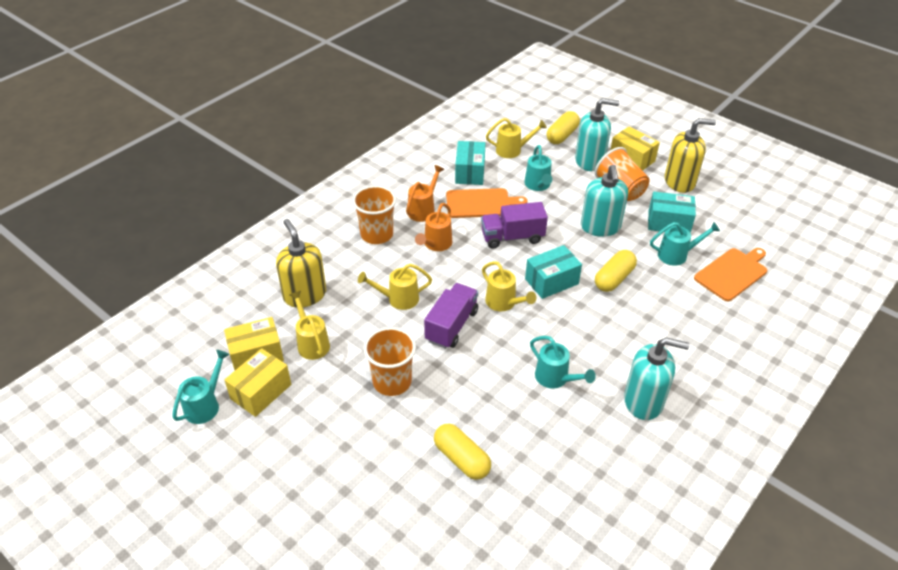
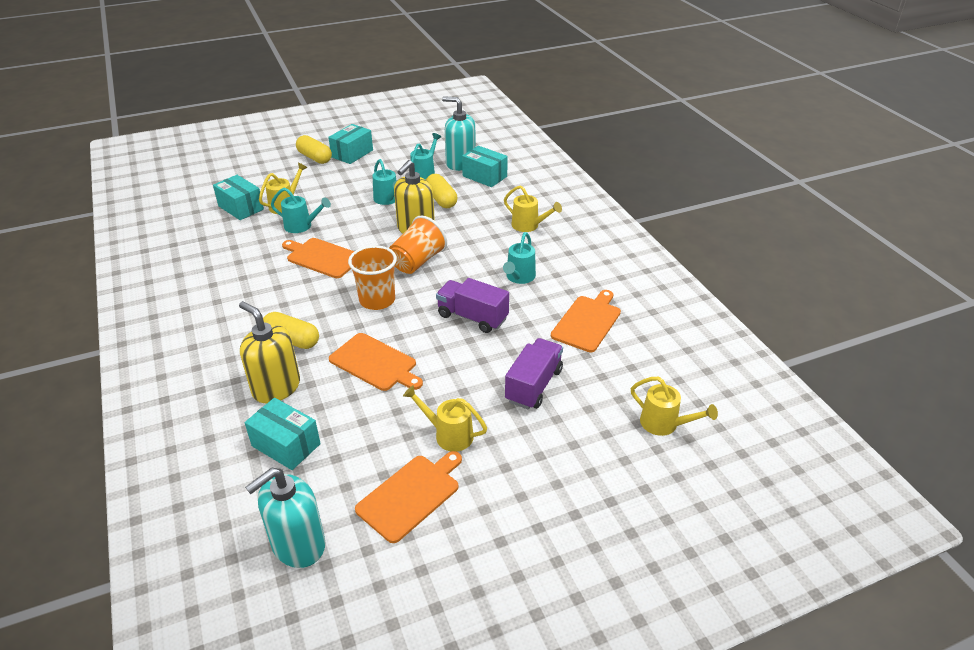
orange cup: 3 -> 2
orange cutting board: 2 -> 4
orange watering can: 2 -> 0
turquoise box: 3 -> 4
turquoise soap dispenser: 3 -> 2
yellow box: 3 -> 0

